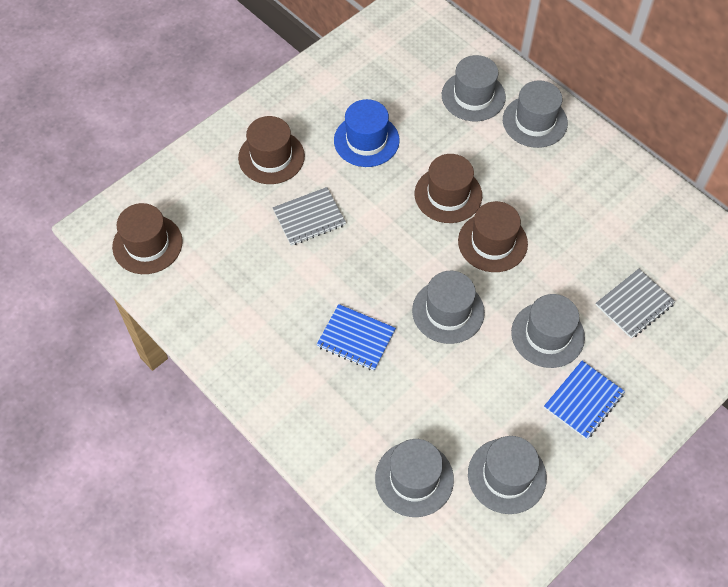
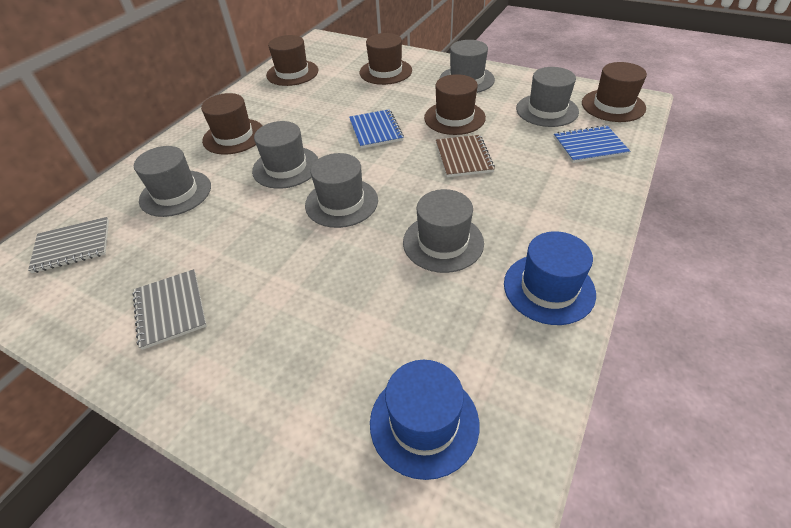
blue hat: 1 -> 2
brown hat: 4 -> 5
brown notebook: 0 -> 1

